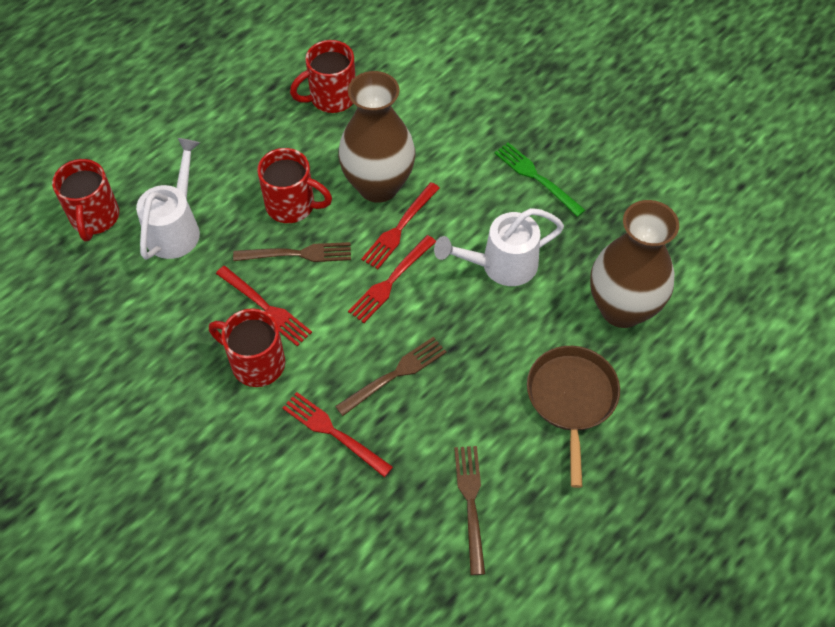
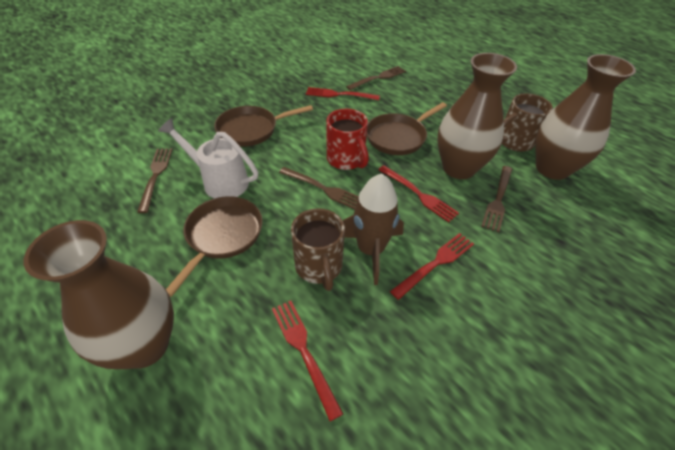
brown fork: 3 -> 4
brown mug: 0 -> 2
brown pan: 1 -> 3
brown rocket: 0 -> 1
brown vase: 2 -> 3
green fork: 1 -> 0
red mug: 4 -> 1
white watering can: 2 -> 1

